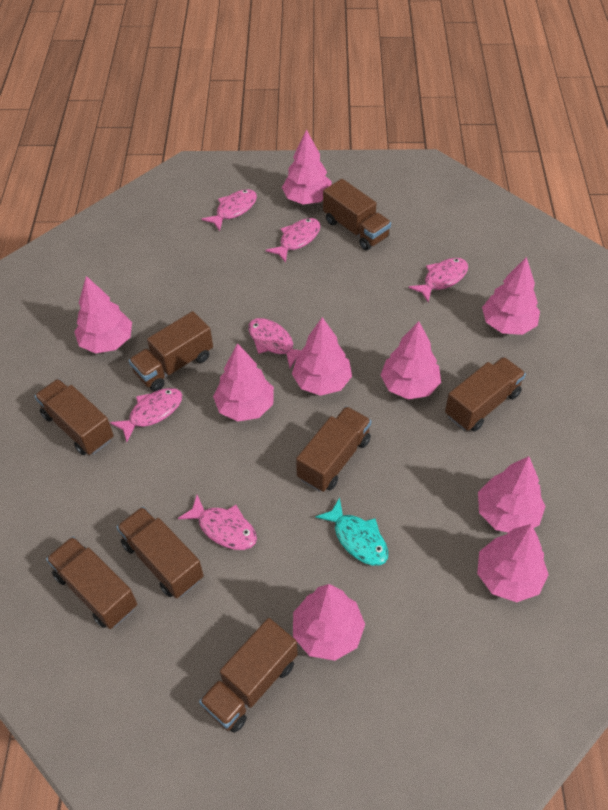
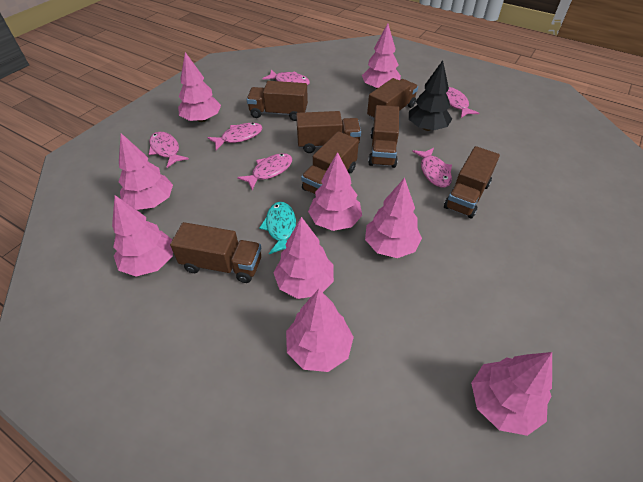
black tree: 0 -> 1
brown truck: 8 -> 7

